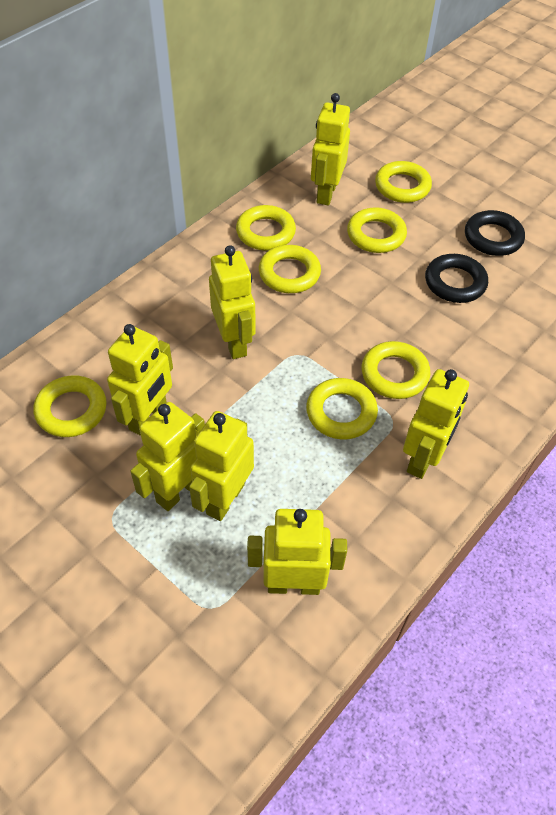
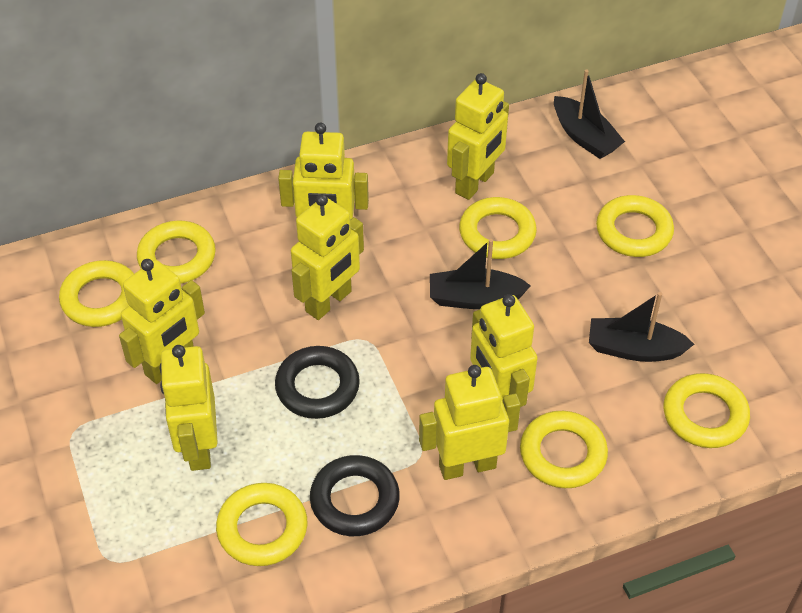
black boat: 0 -> 3

